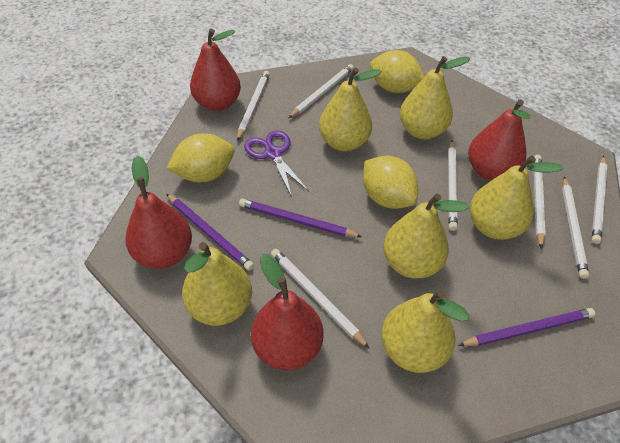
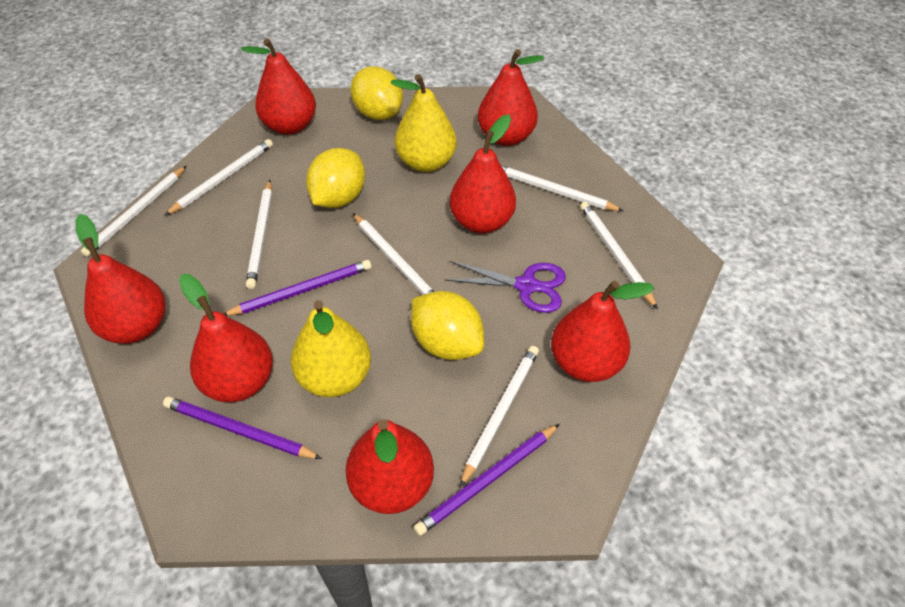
red pear: 4 -> 7
yellow pear: 6 -> 2

